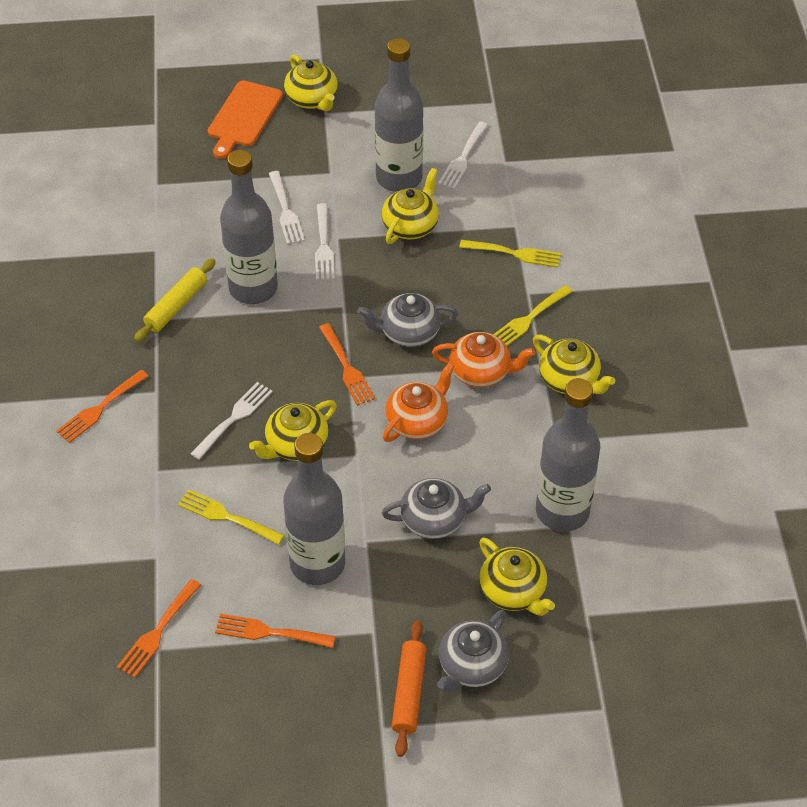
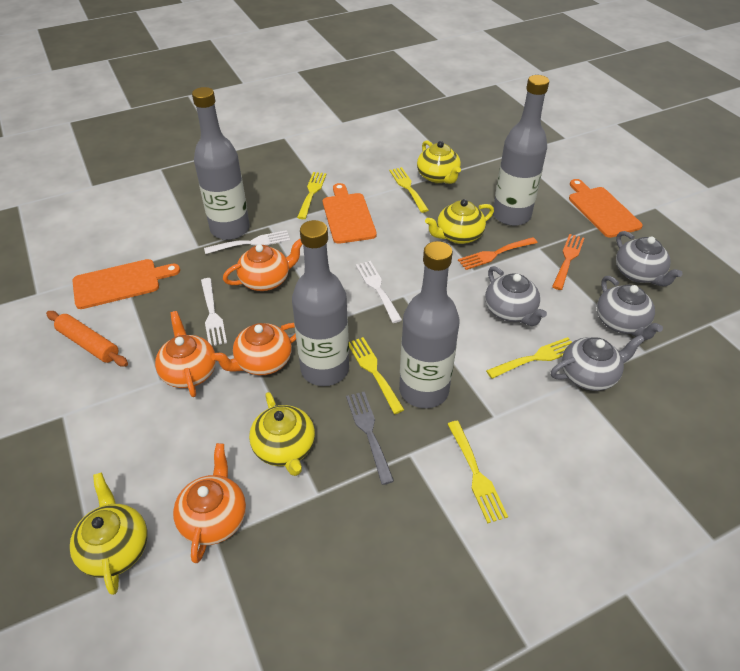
grey fork: 0 -> 1
grey teapot: 3 -> 4
orange cutting board: 1 -> 3
orange fork: 4 -> 2
orange teapot: 2 -> 4
white fork: 4 -> 3
yellow fork: 3 -> 5
yellow rolling pin: 1 -> 0
yellow teapot: 5 -> 4

